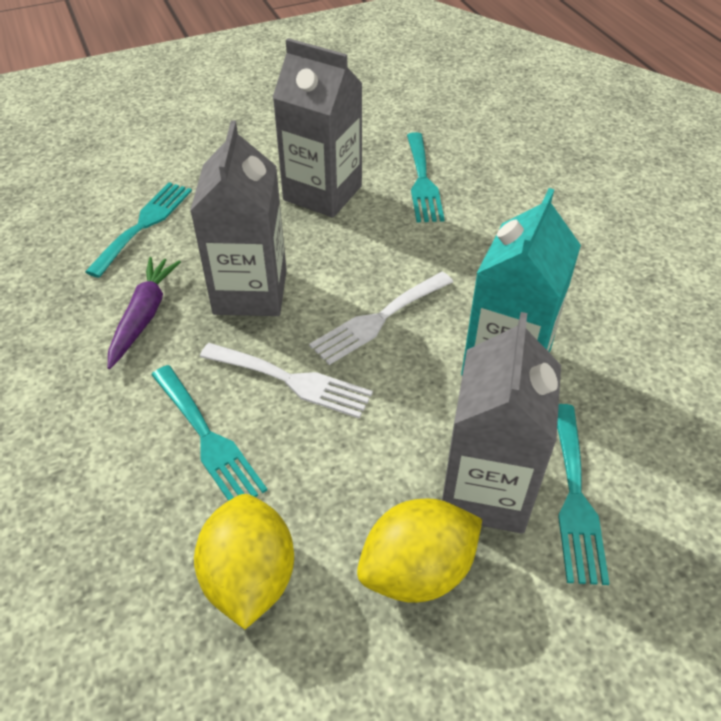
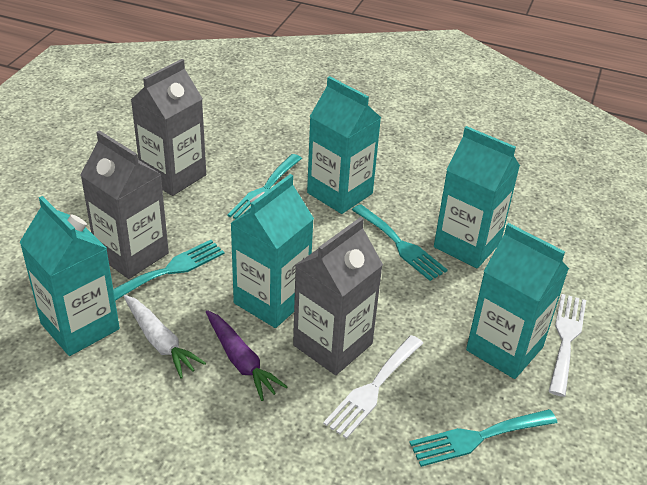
turquoise carton: 1 -> 5
white carrot: 0 -> 1
yellow lemon: 2 -> 0

